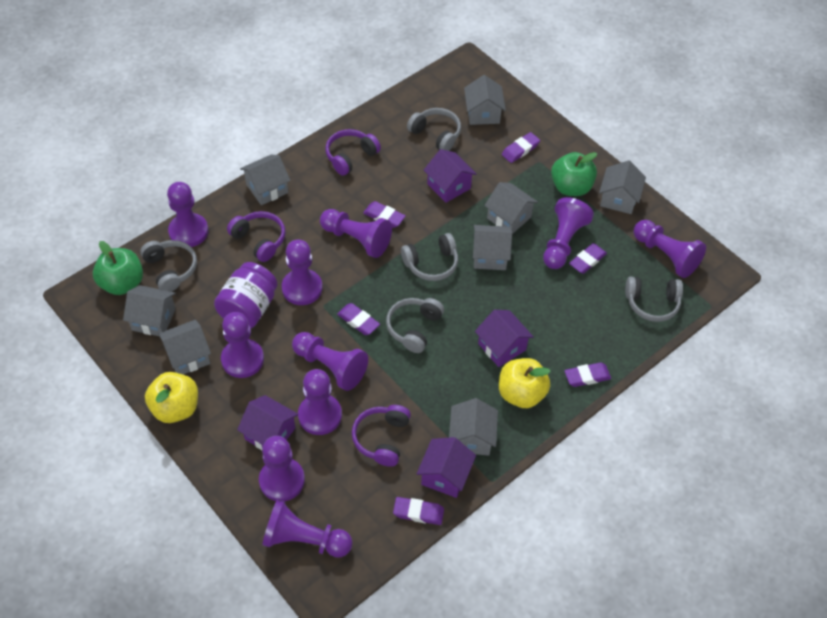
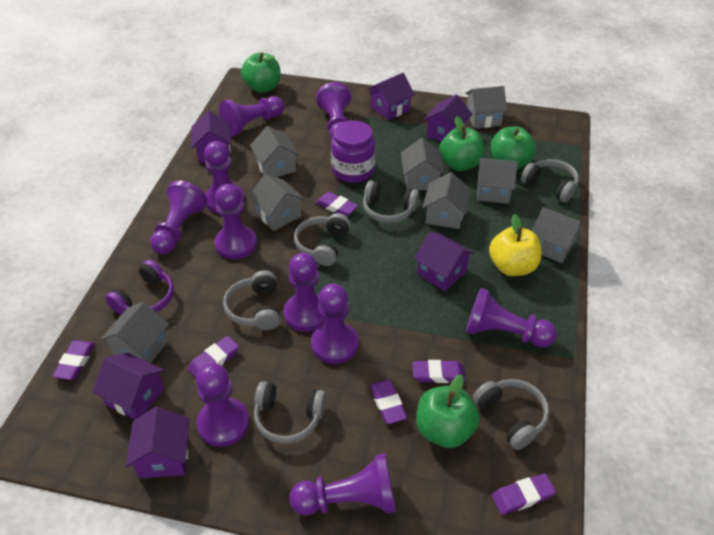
green apple: 2 -> 4
grey headphones: 5 -> 6
purple headphones: 3 -> 1
purple house: 4 -> 6
yellow apple: 2 -> 1

